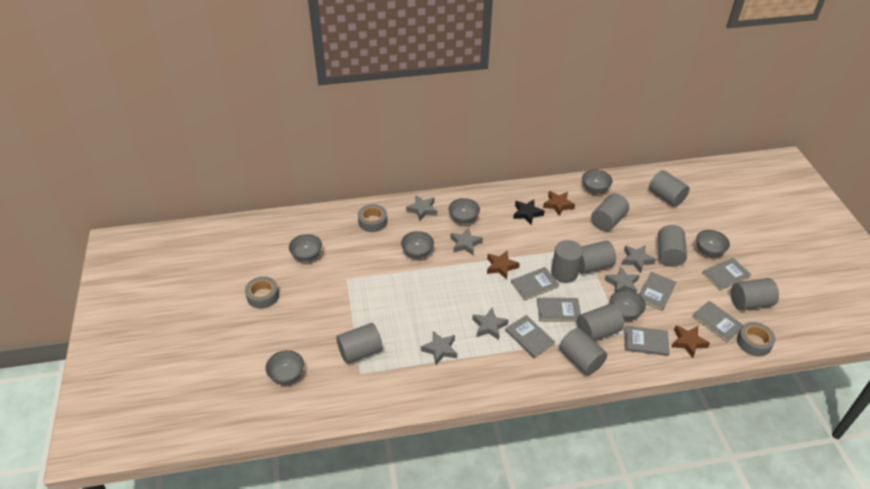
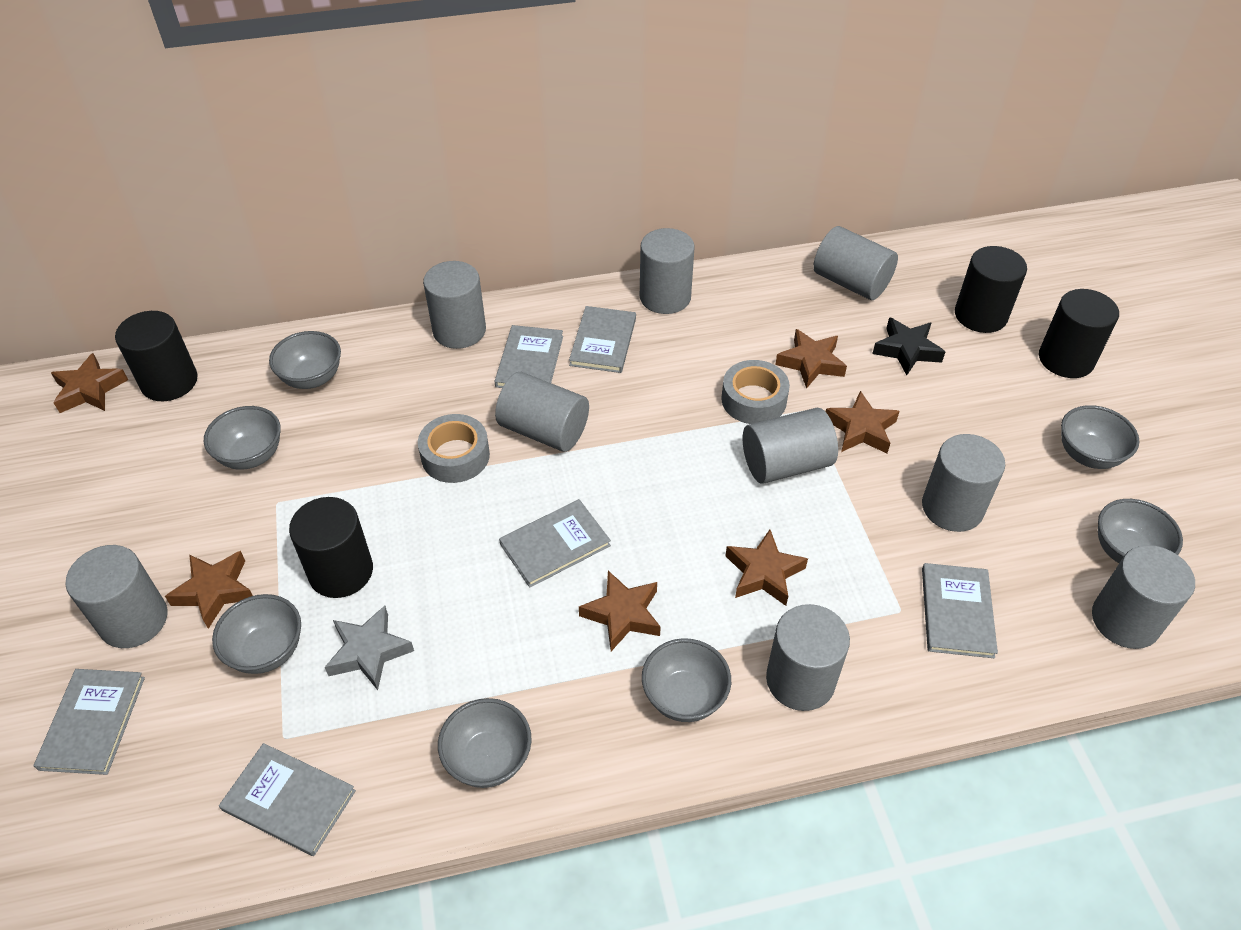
black cylinder: 0 -> 4
brown star: 3 -> 6
grey book: 7 -> 6
grey star: 6 -> 1
grey tape: 3 -> 2

